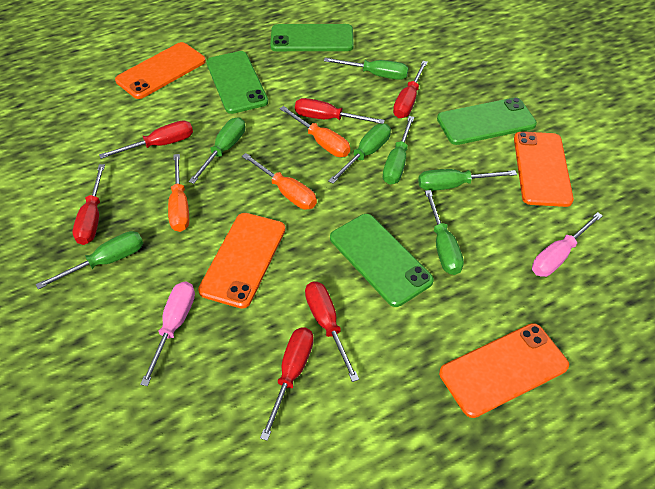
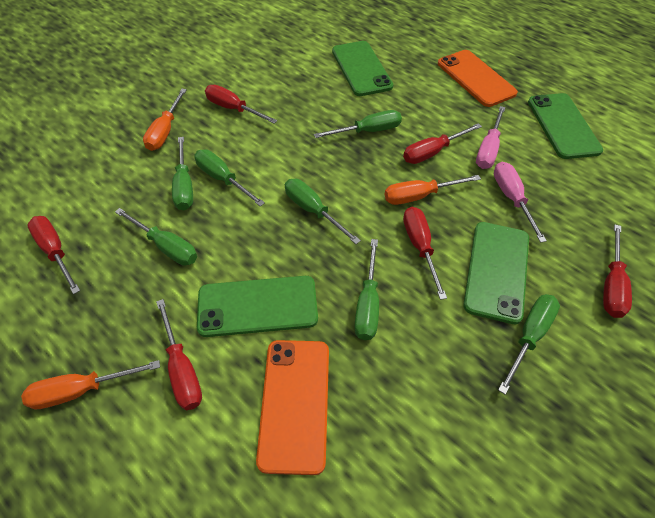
orange phone: 4 -> 2

